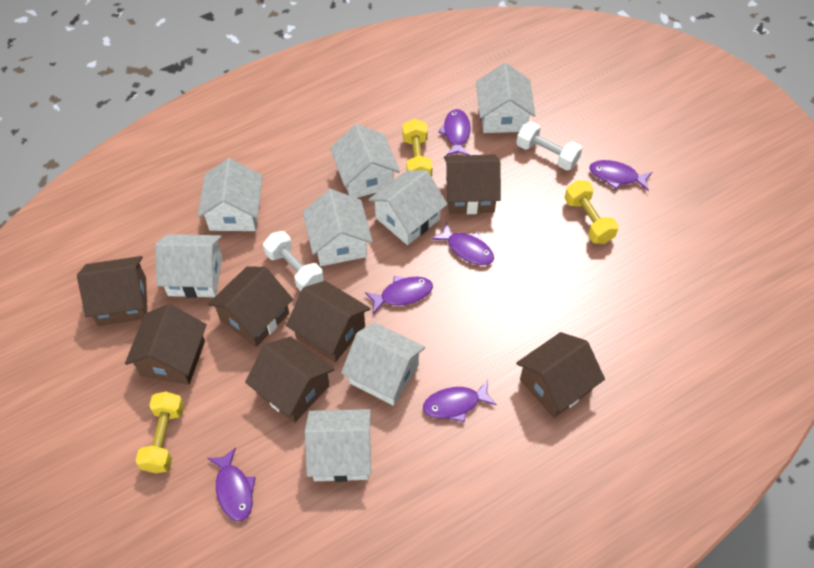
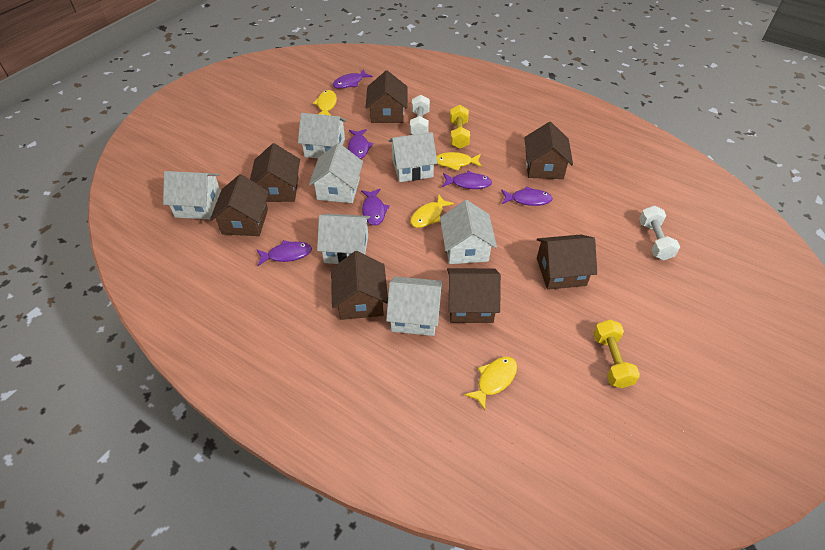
white house: 8 -> 7
yellow dumbbell: 3 -> 2
yellow fish: 0 -> 4

